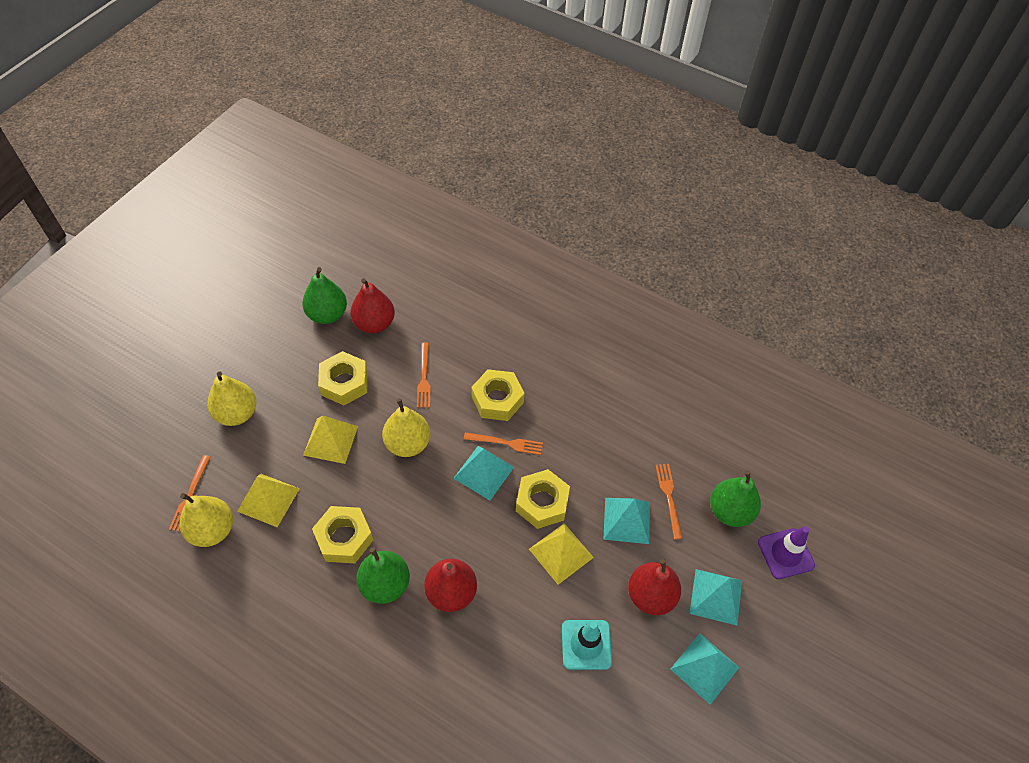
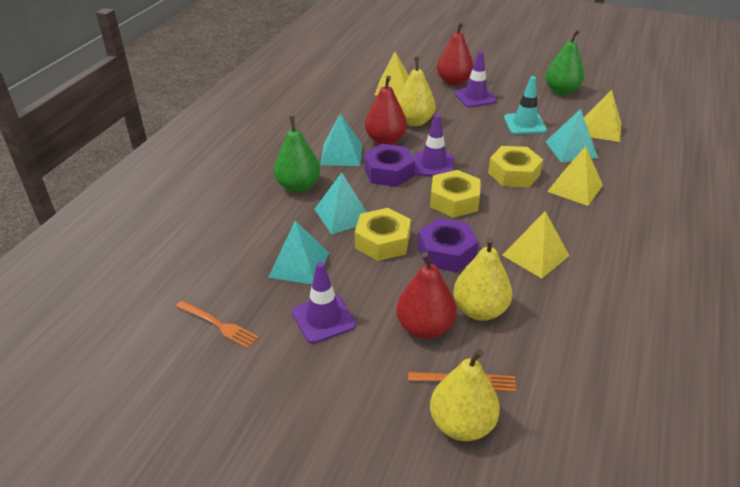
green pear: 3 -> 2
orange fork: 4 -> 2
purple nut: 0 -> 2
purple traffic cone: 1 -> 3
yellow nut: 4 -> 3
yellow pyramid: 3 -> 4

